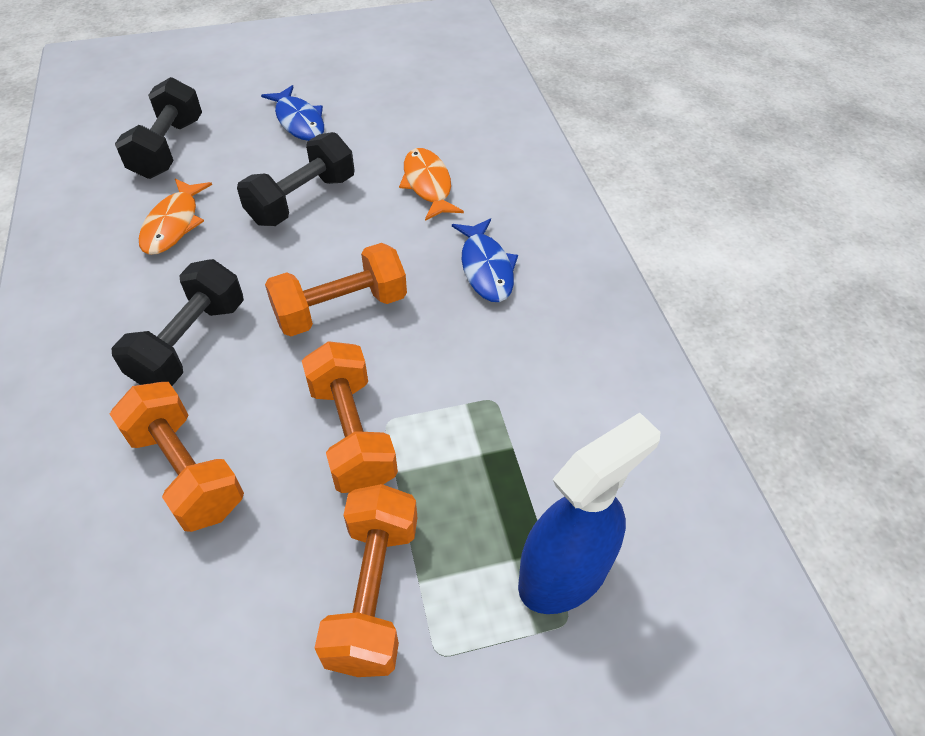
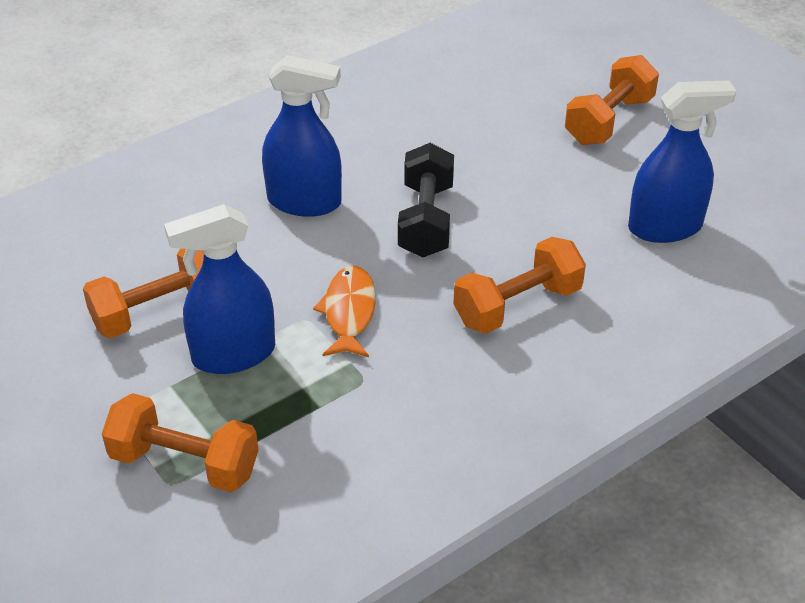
black dumbbell: 3 -> 1
blue fish: 2 -> 0
blue spray bottle: 1 -> 3
orange fish: 2 -> 1

